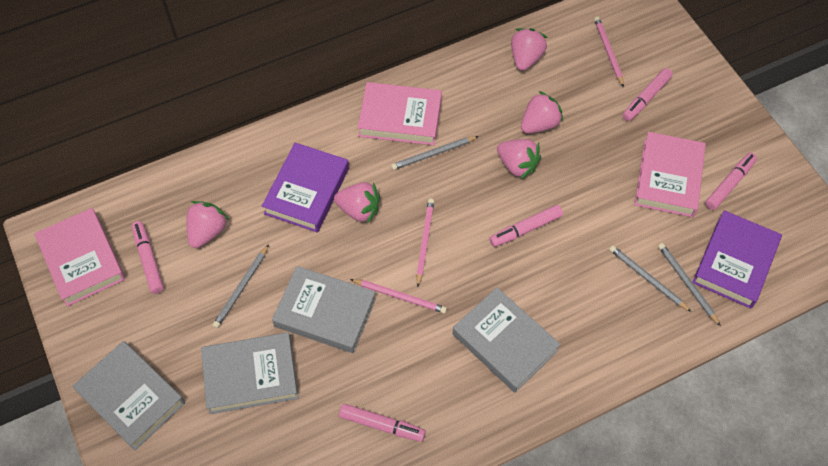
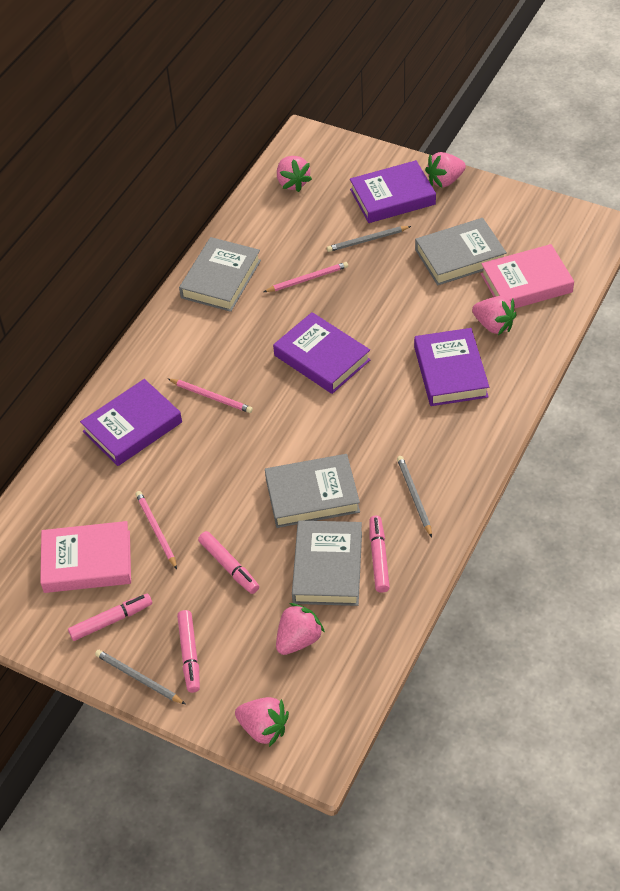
grey pencil: 4 -> 3
pink book: 3 -> 2
pink marker: 5 -> 4
purple book: 2 -> 4

